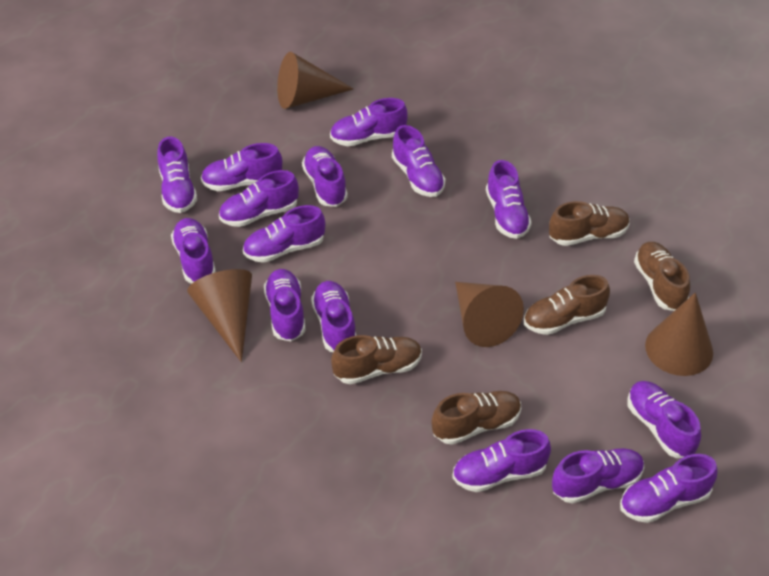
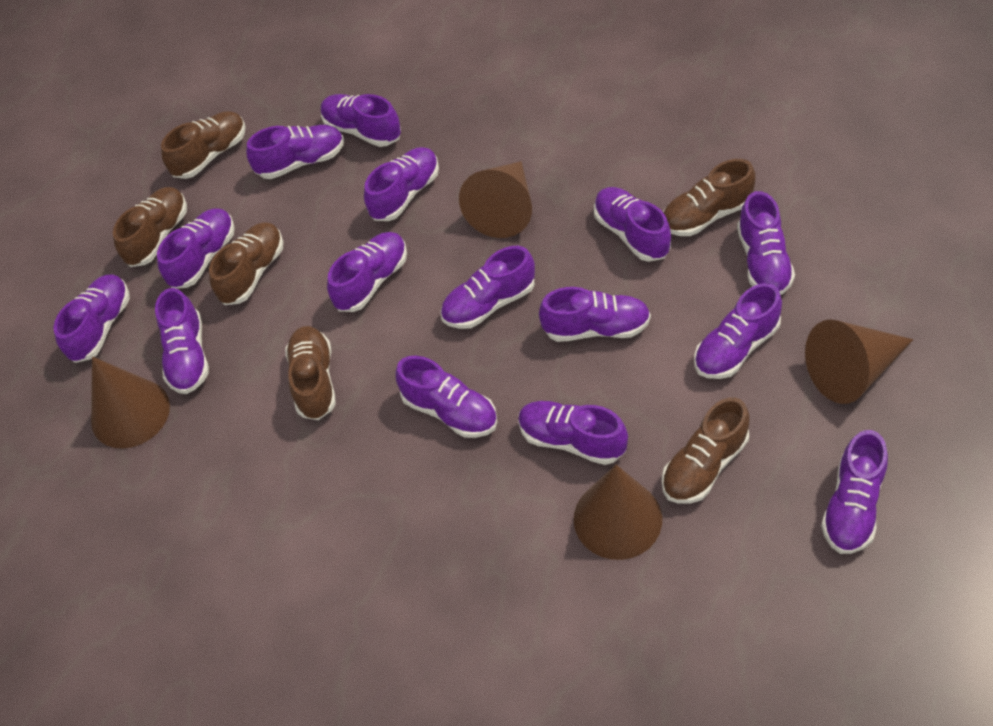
brown shoe: 5 -> 6

